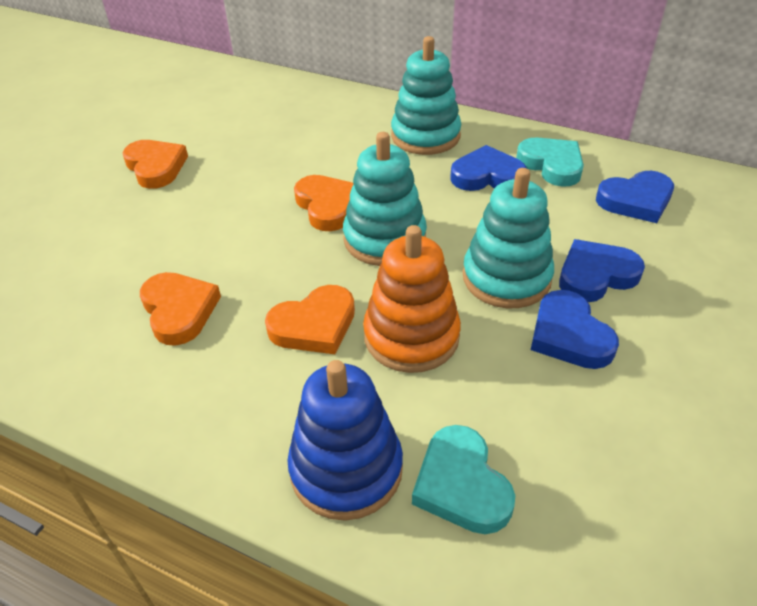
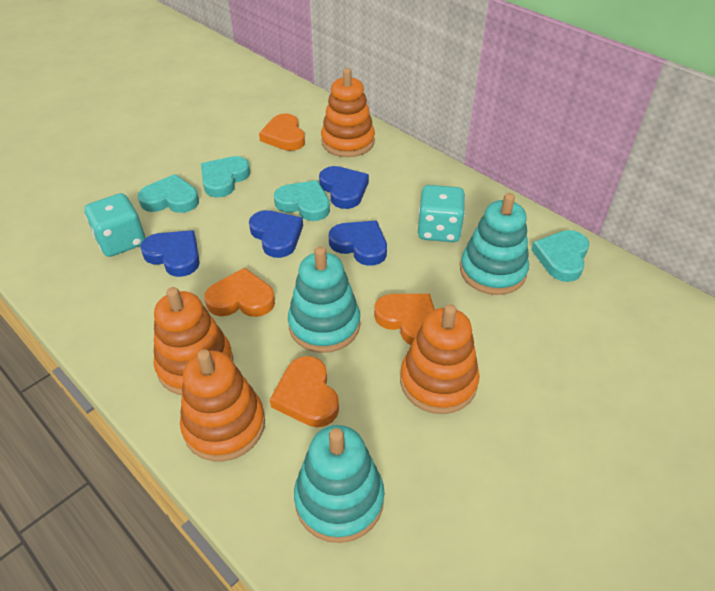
blue stacking toy: 1 -> 0
orange stacking toy: 1 -> 4
turquoise dice: 0 -> 2
turquoise heart: 2 -> 4

